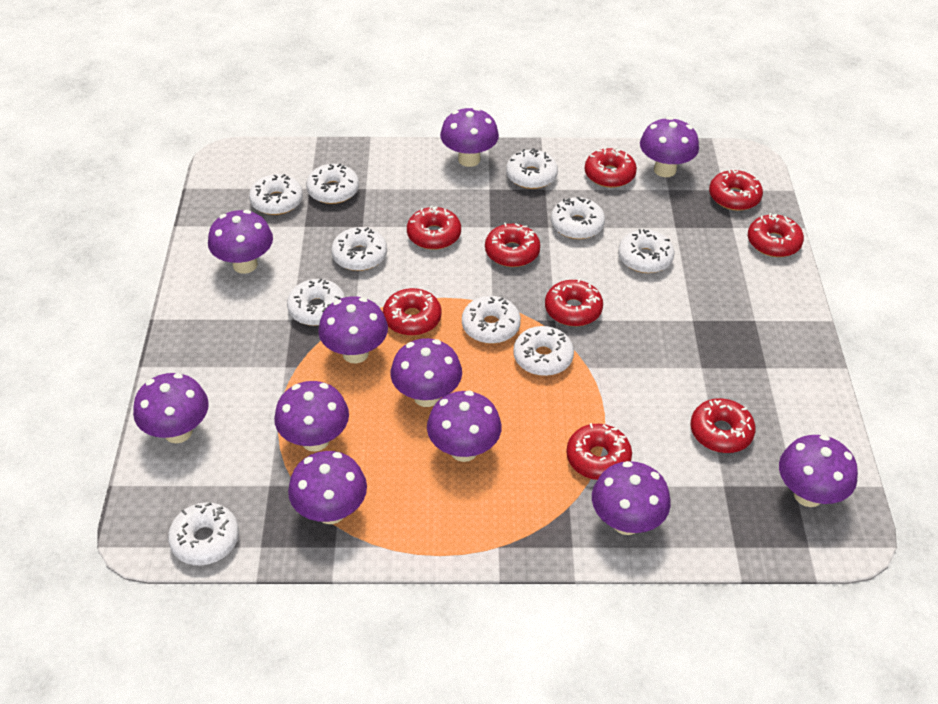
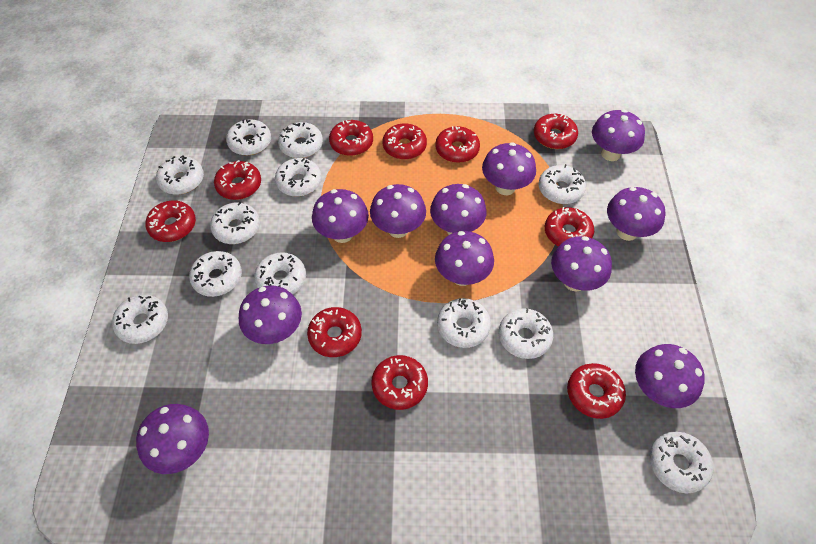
red donut: 9 -> 10
white donut: 10 -> 12

